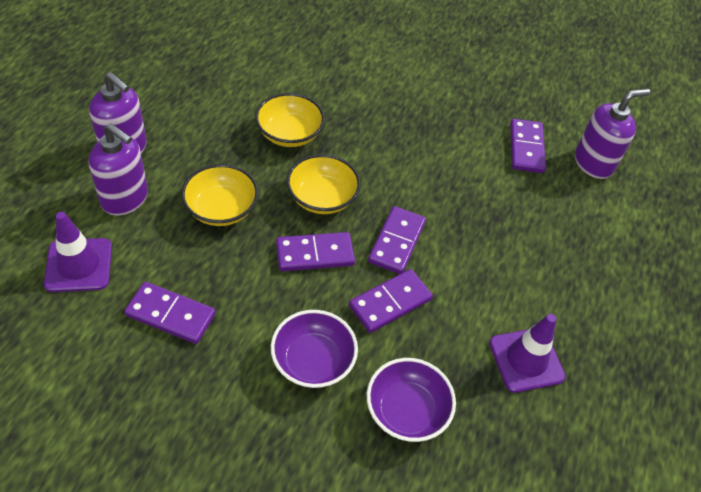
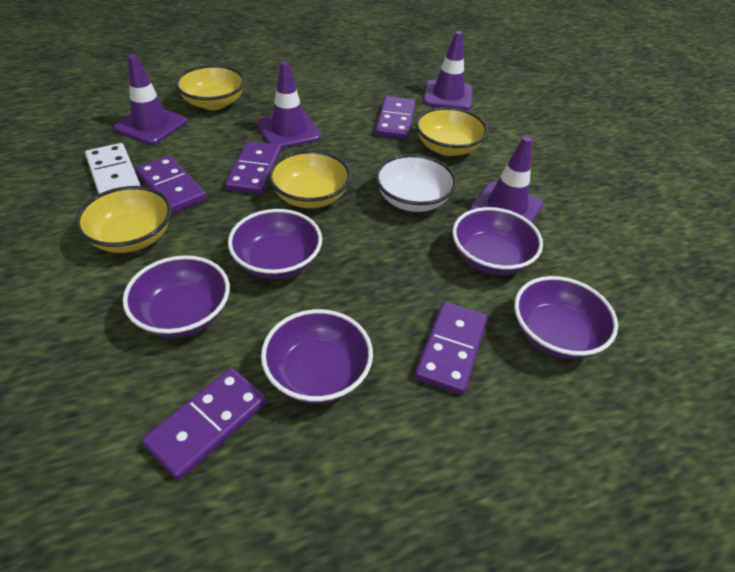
purple bowl: 2 -> 5
purple soap dispenser: 3 -> 0
purple traffic cone: 2 -> 4
white bowl: 0 -> 1
white domino: 0 -> 1
yellow bowl: 3 -> 4

